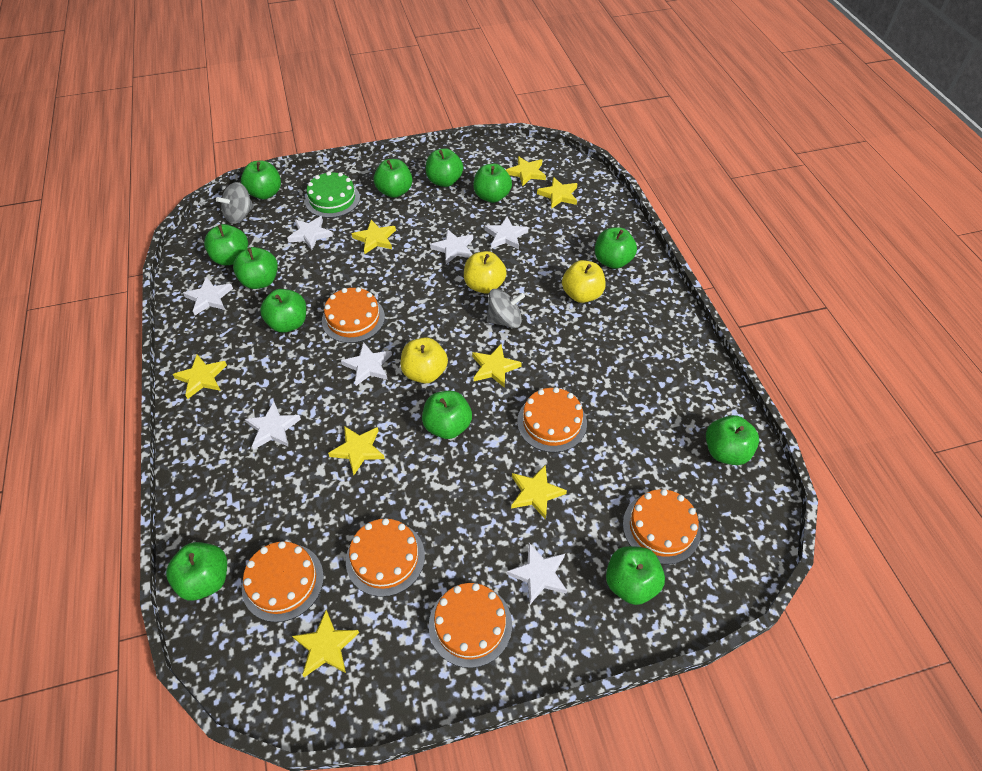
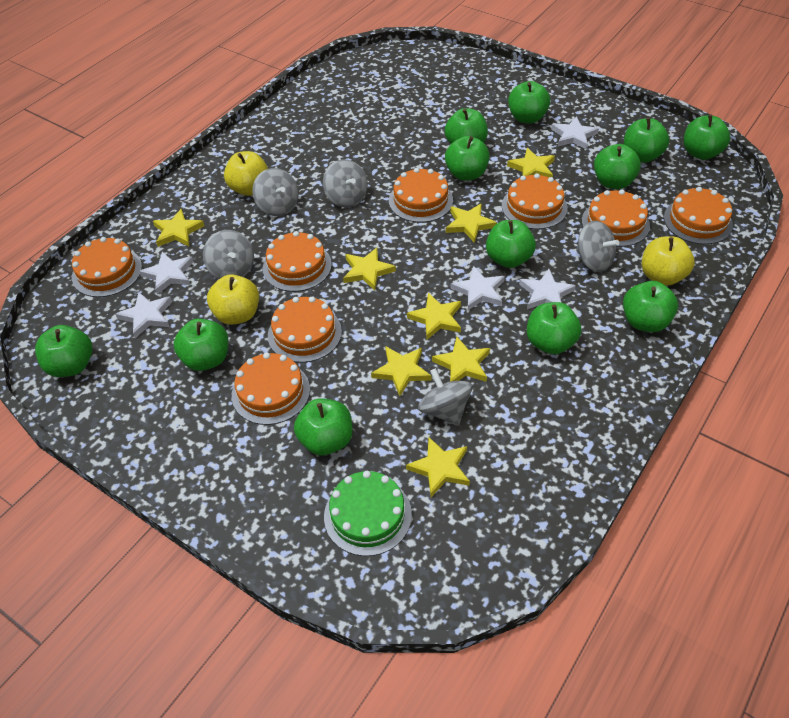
grey spinning top: 2 -> 5
orange cake: 6 -> 8
white star: 7 -> 5

